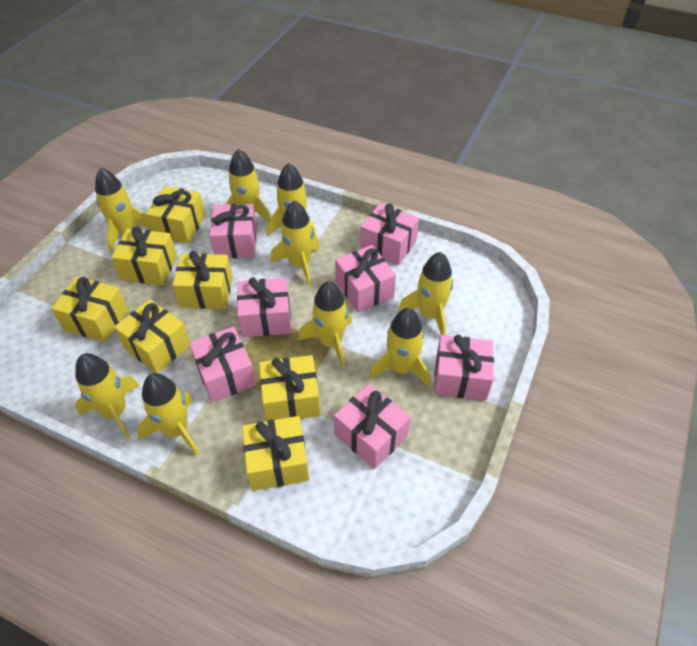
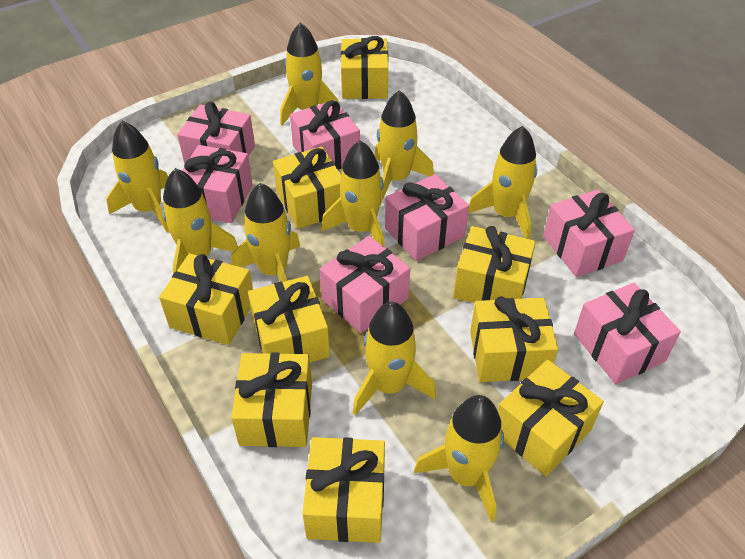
yellow gift: 7 -> 9

